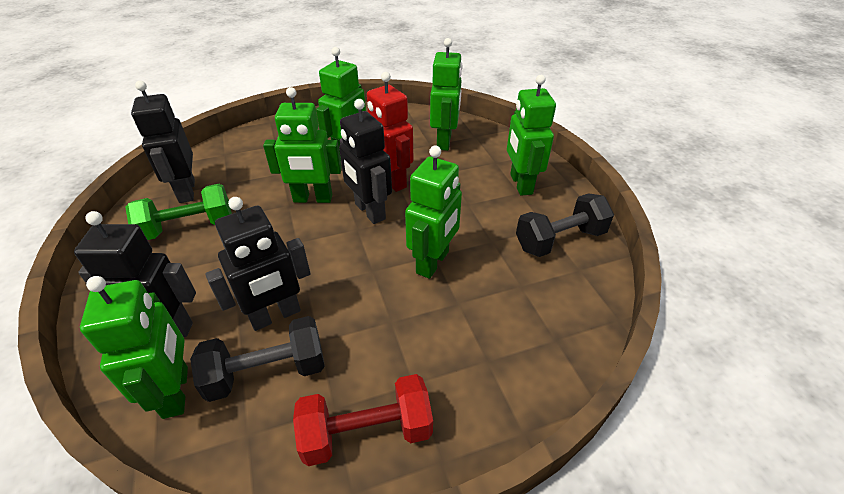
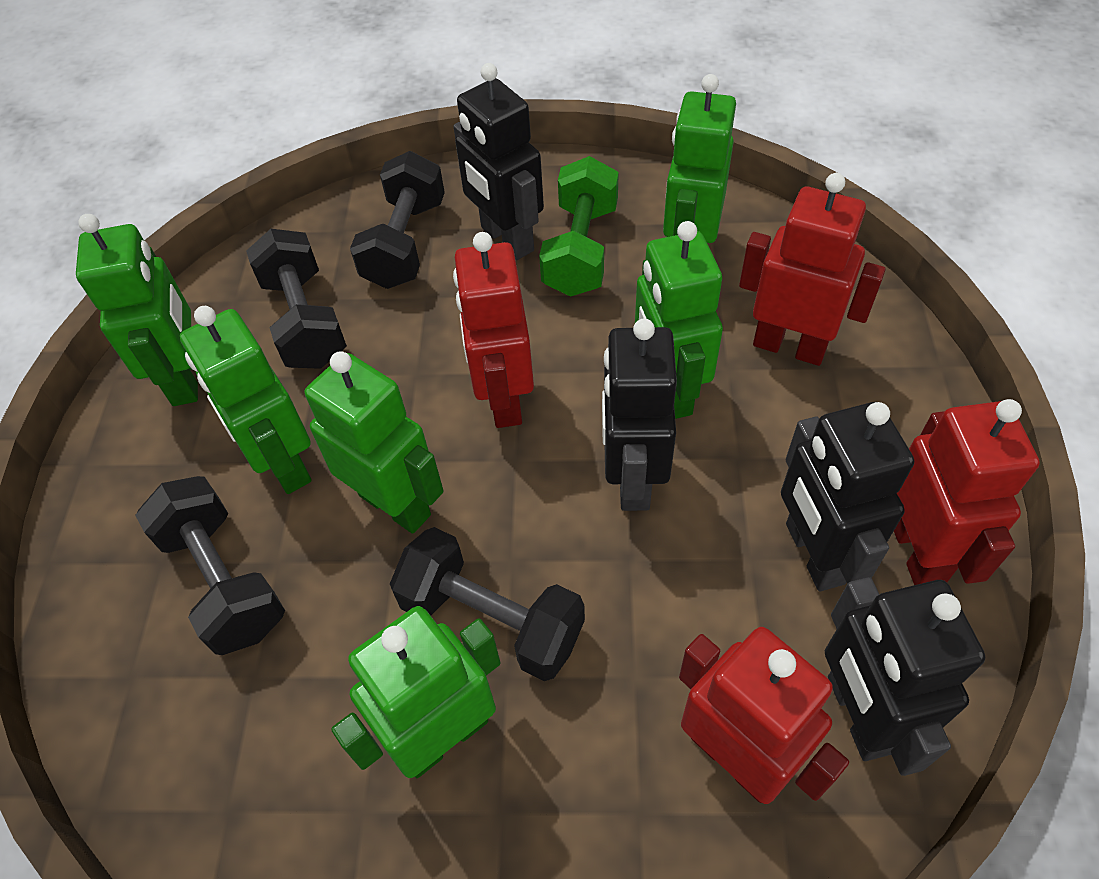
black dumbbell: 2 -> 4
red dumbbell: 1 -> 0
red robot: 1 -> 4

